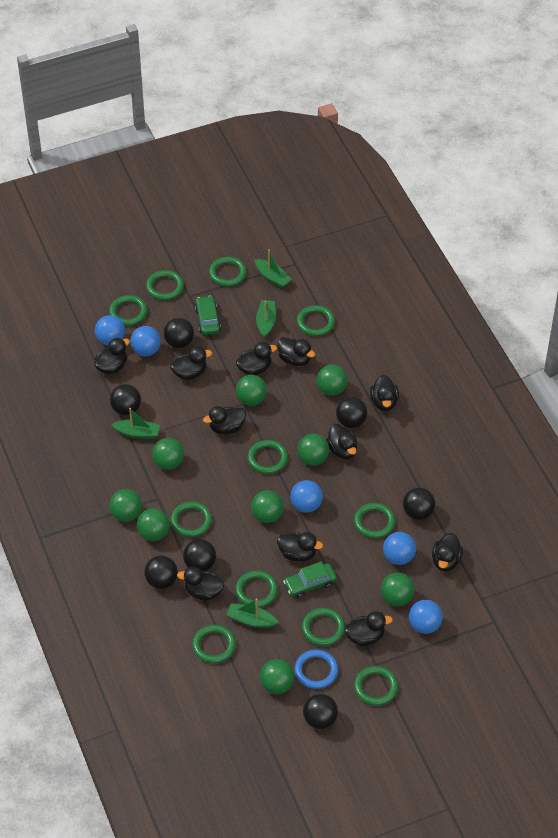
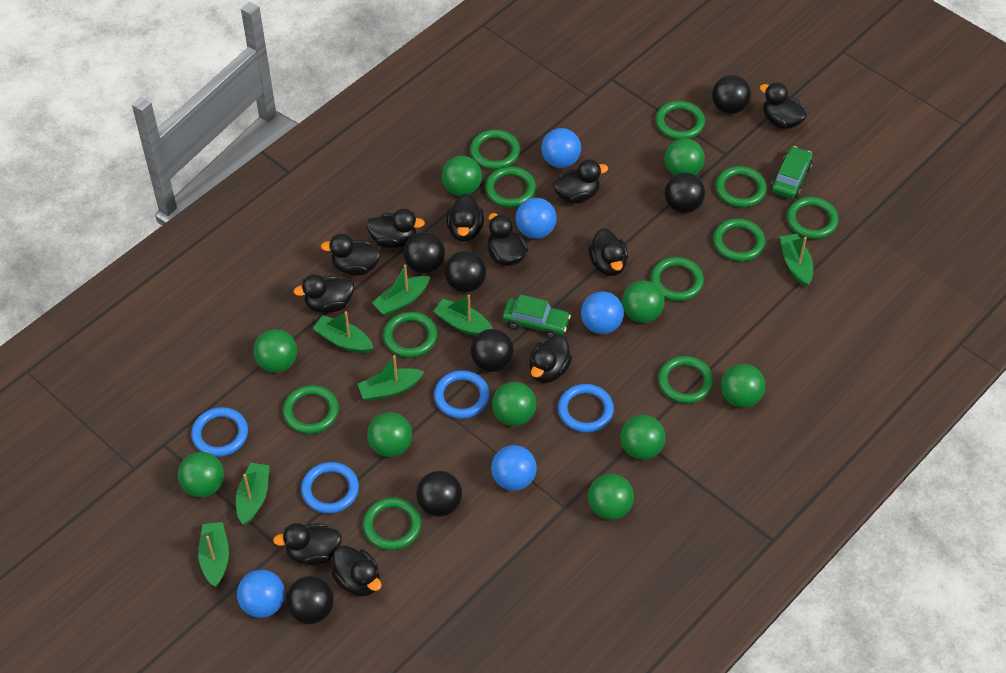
blue ring: 1 -> 4
green ball: 9 -> 10
green boat: 4 -> 7

